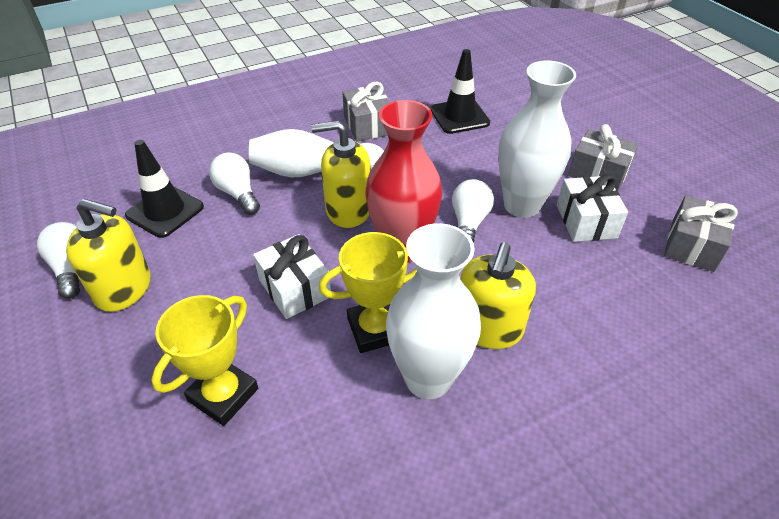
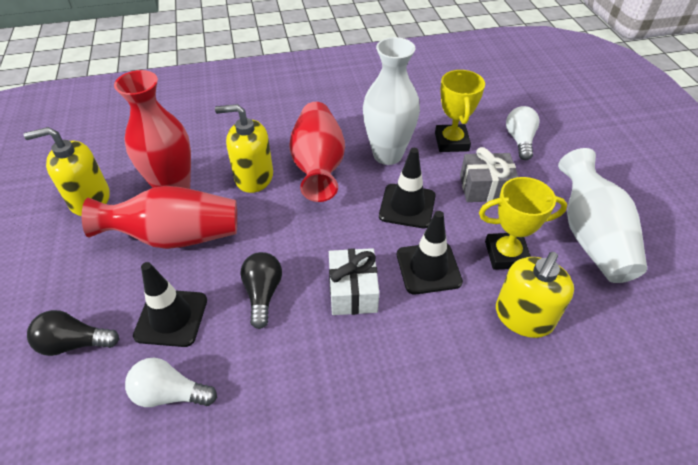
black light bulb: 0 -> 2
black traffic cone: 2 -> 3
grey gift: 3 -> 1
red vase: 1 -> 3
white bowling pin: 1 -> 0
white gift: 2 -> 1
white light bulb: 3 -> 2

